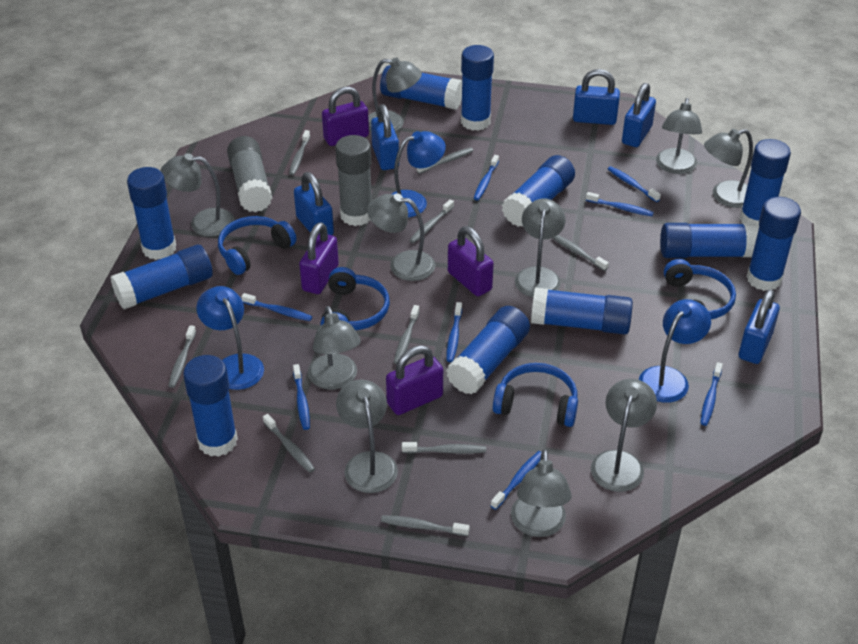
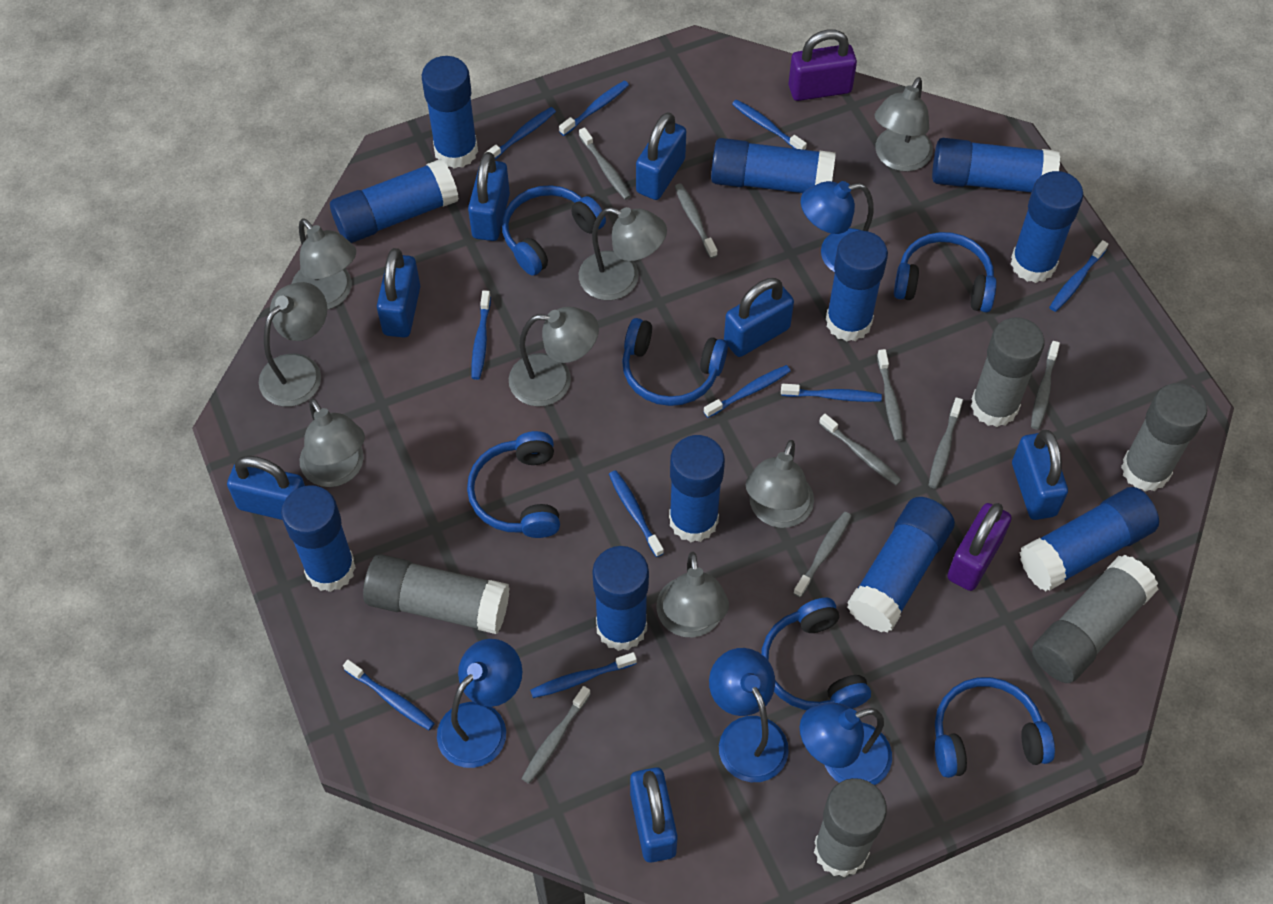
blue headphones: 4 -> 6
blue lamp: 3 -> 4
blue padlock: 5 -> 7
blue toothbrush: 8 -> 10
grey glue stick: 2 -> 5
grey lamp: 10 -> 8
grey toothbrush: 9 -> 8
purple padlock: 4 -> 2

